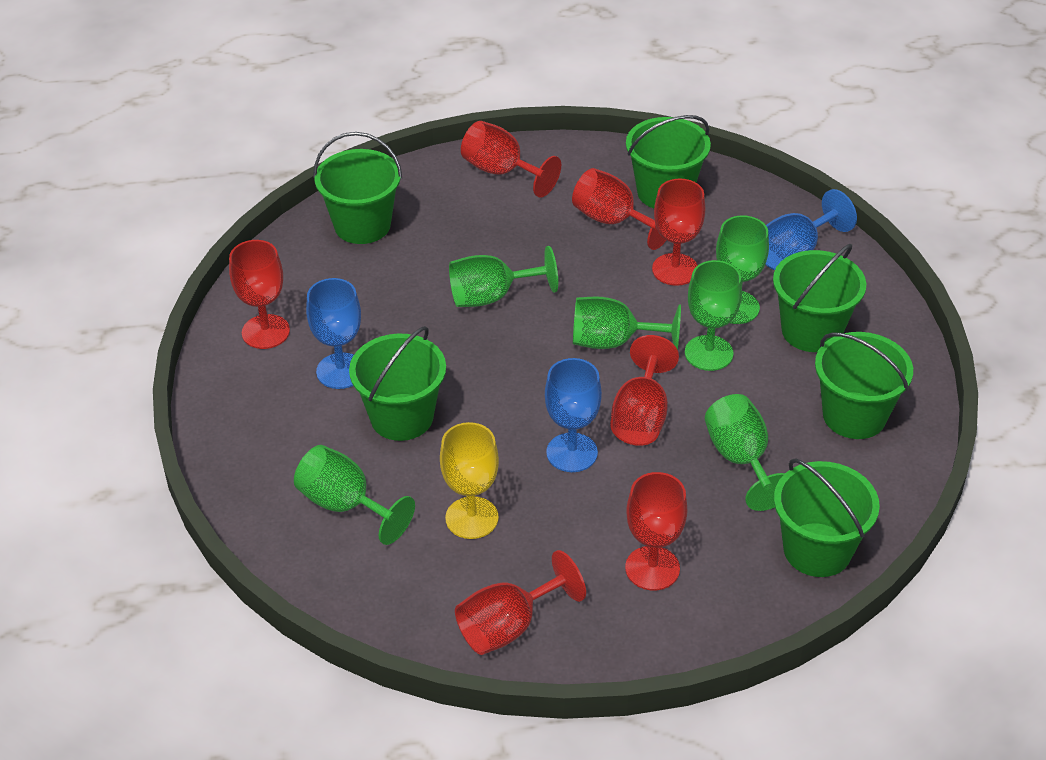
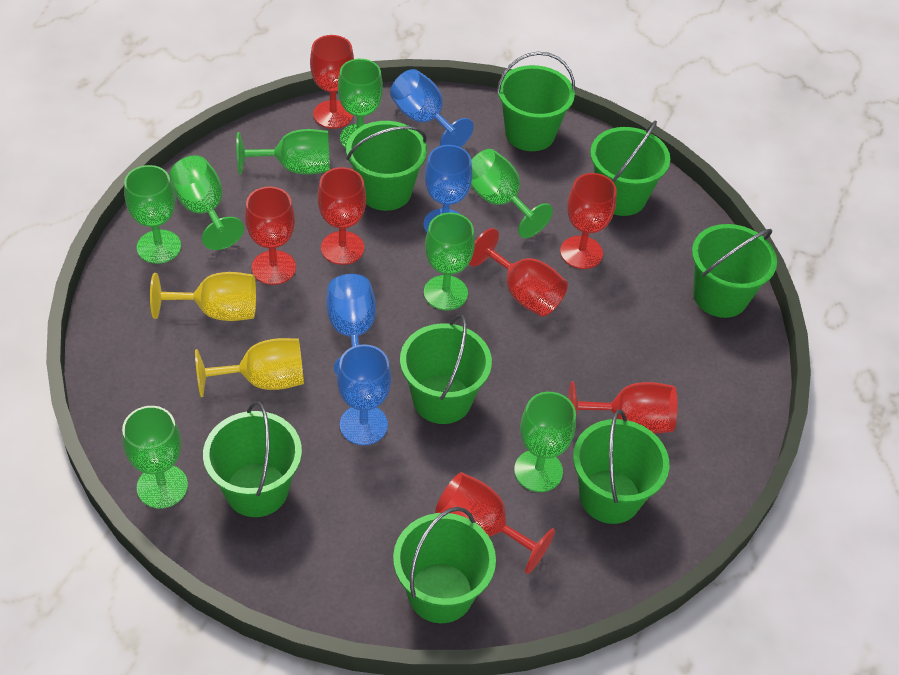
blue goblet: 3 -> 4
green bucket: 6 -> 8
green goblet: 6 -> 8
yellow goblet: 1 -> 2

